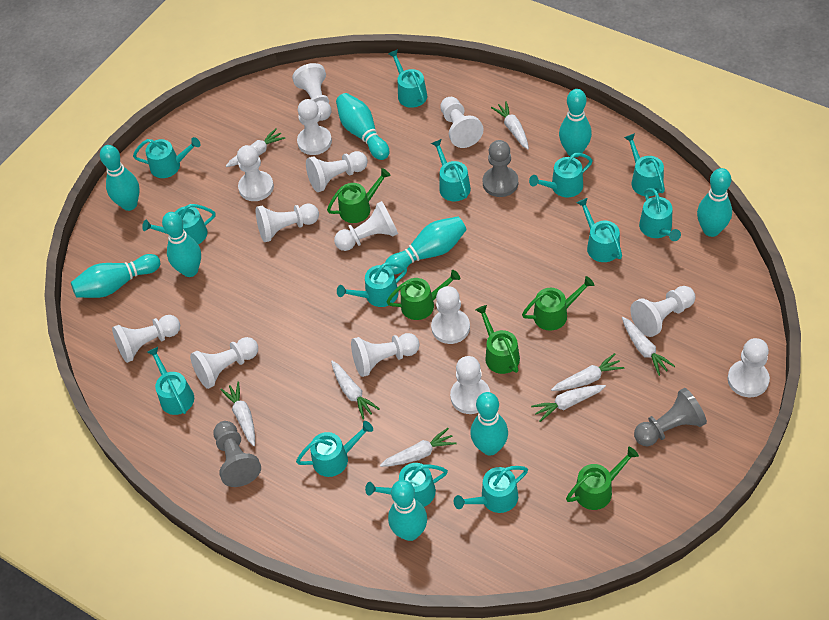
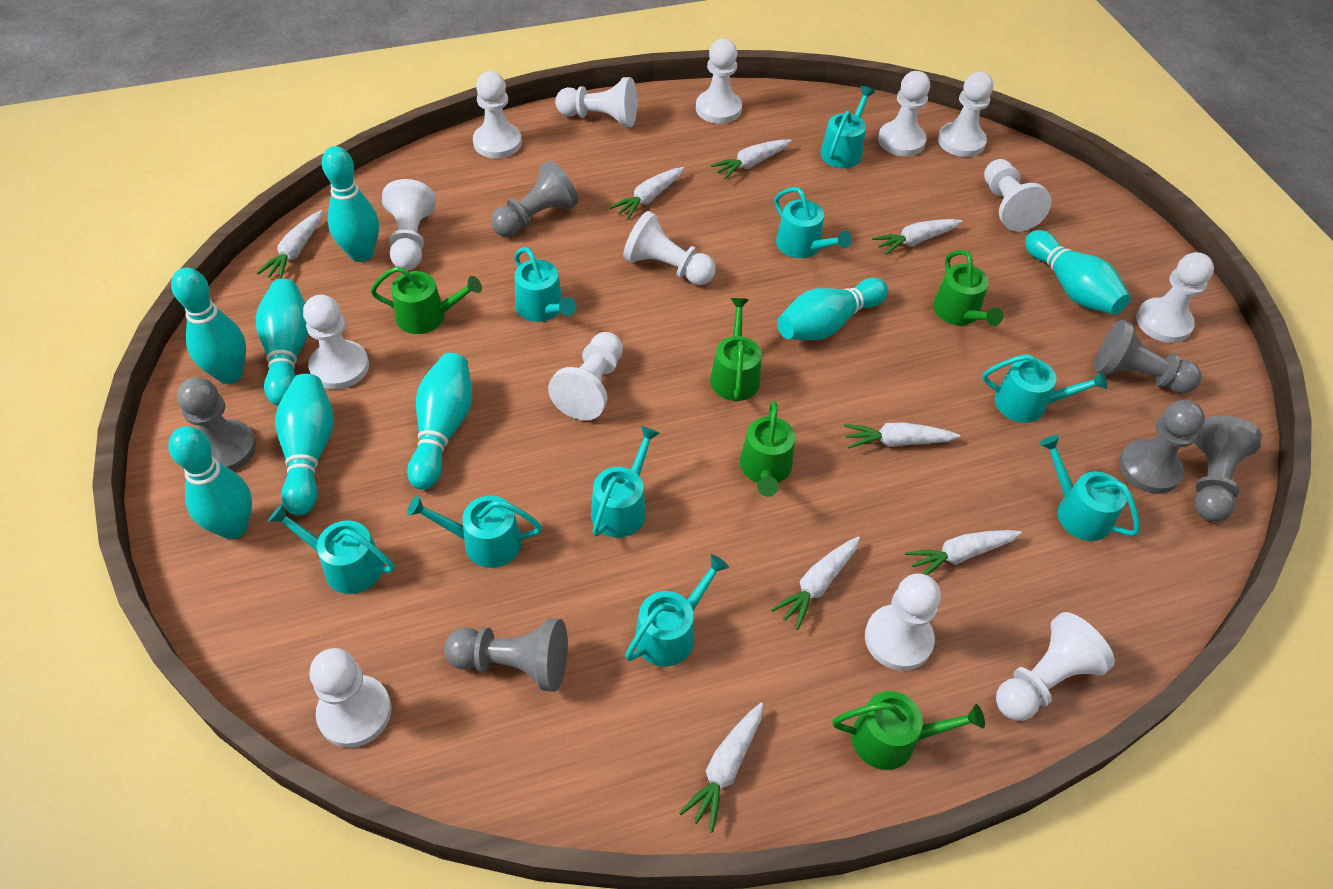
grey pawn: 3 -> 6
turquoise bowling pin: 9 -> 8
turquoise watering can: 13 -> 9

